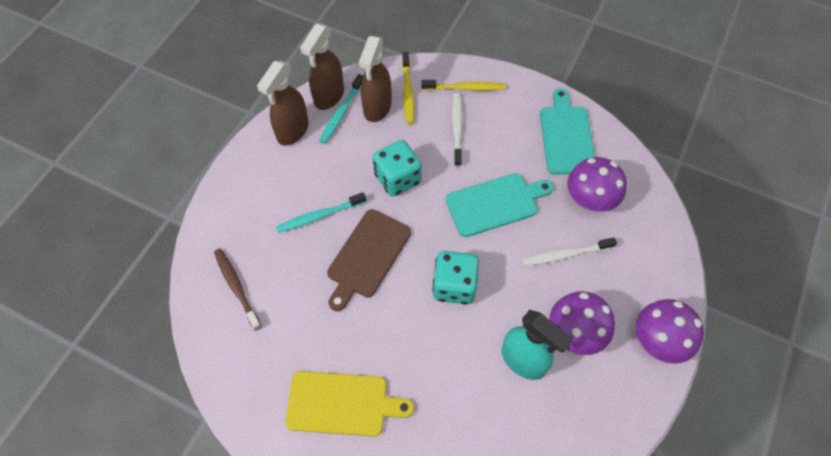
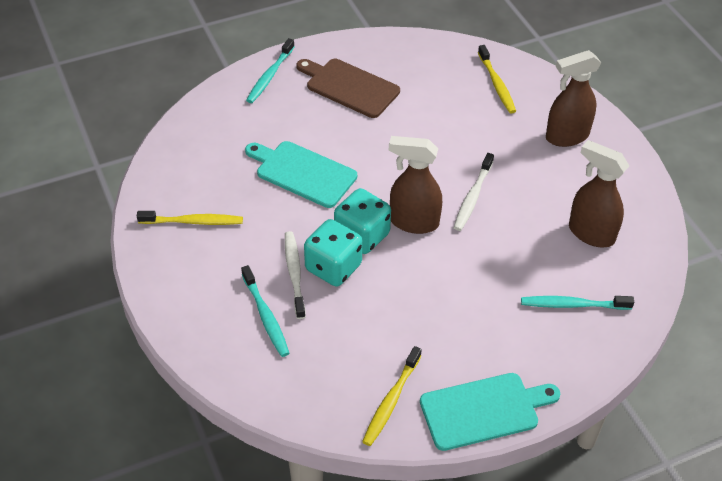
brown toothbrush: 1 -> 0
purple mushroom: 3 -> 0
turquoise spray bottle: 1 -> 0
turquoise toothbrush: 2 -> 3
yellow cutting board: 1 -> 0
yellow toothbrush: 2 -> 3

